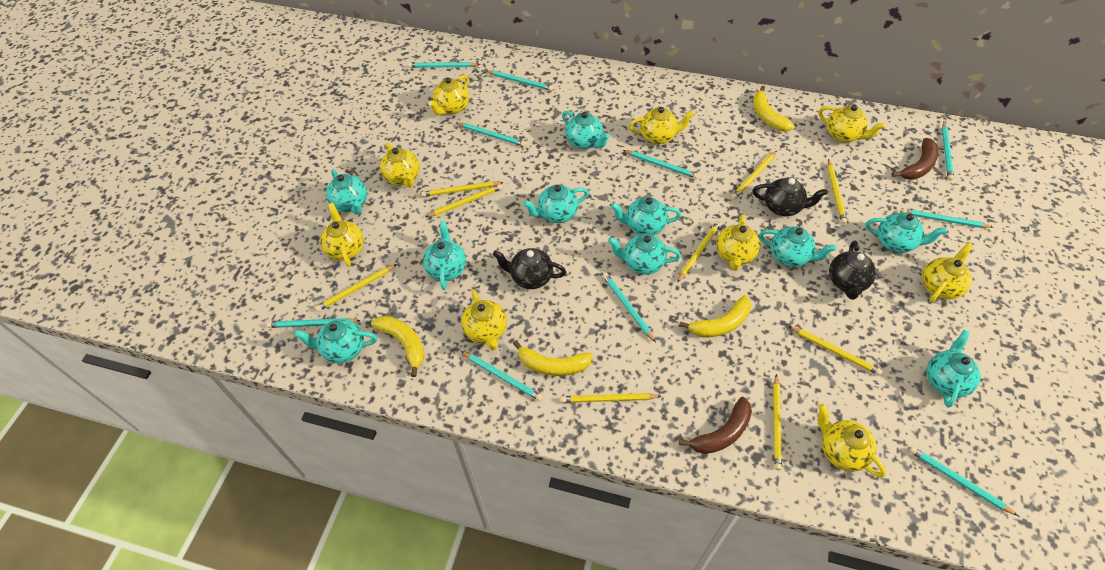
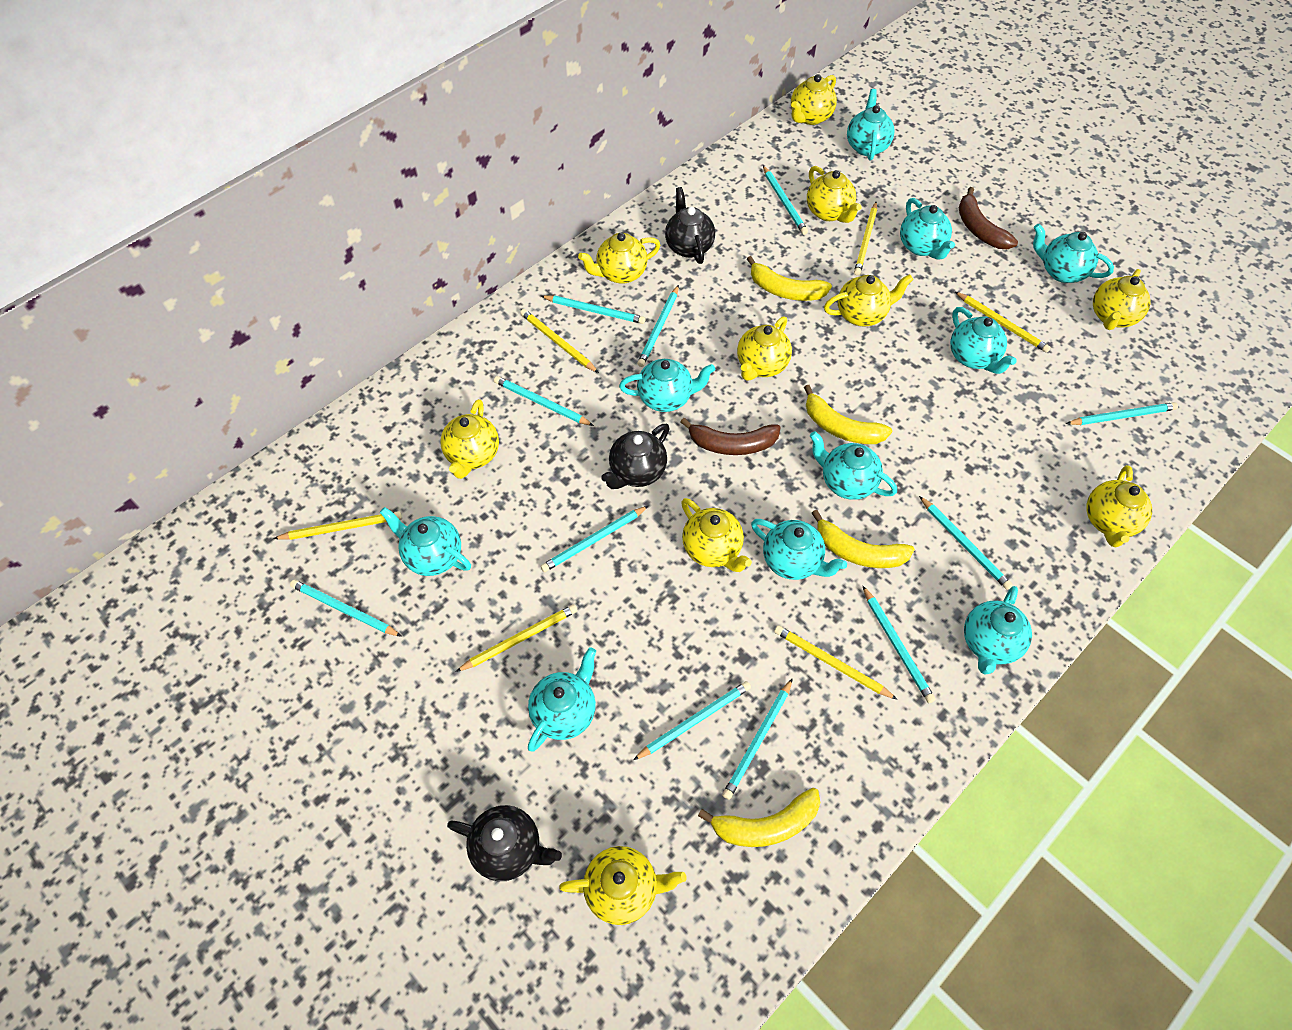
turquoise pencil: 10 -> 11
yellow pencil: 9 -> 6
yellow teapot: 9 -> 10

